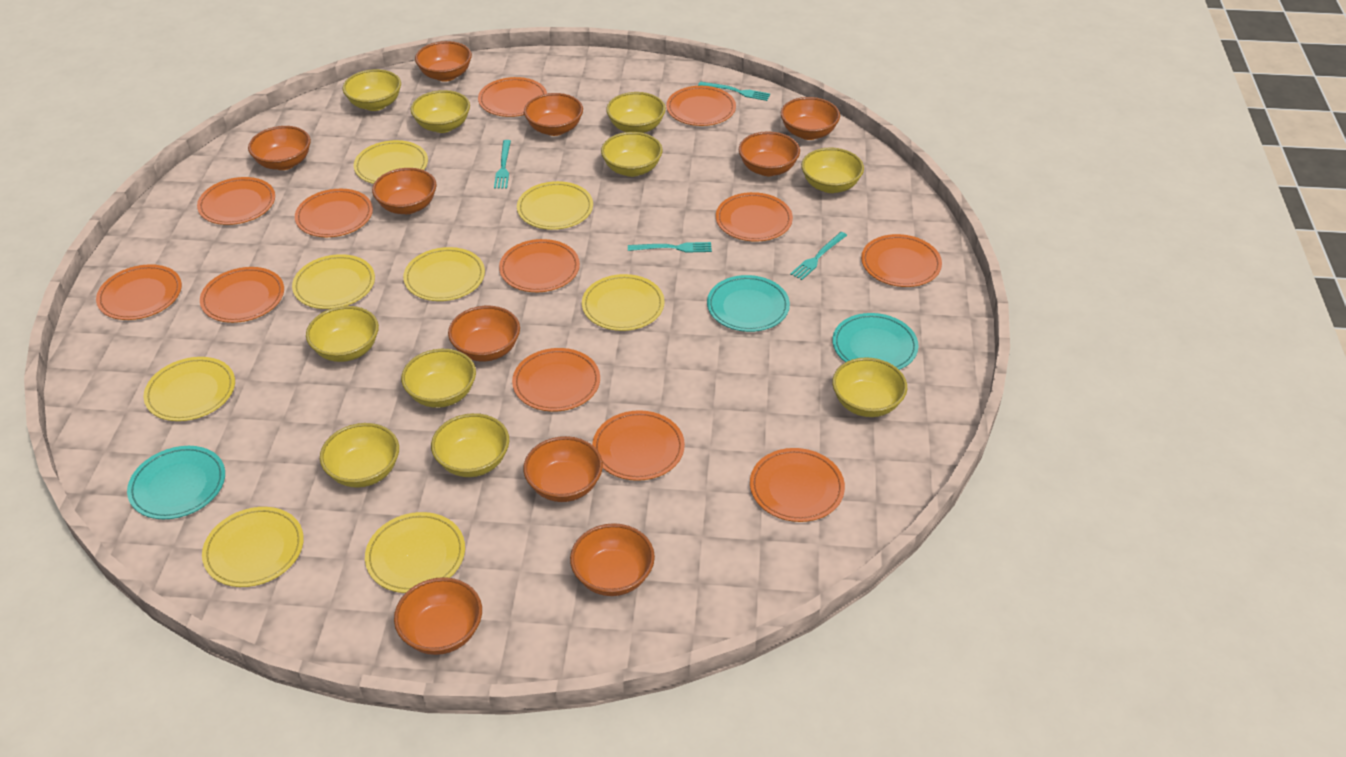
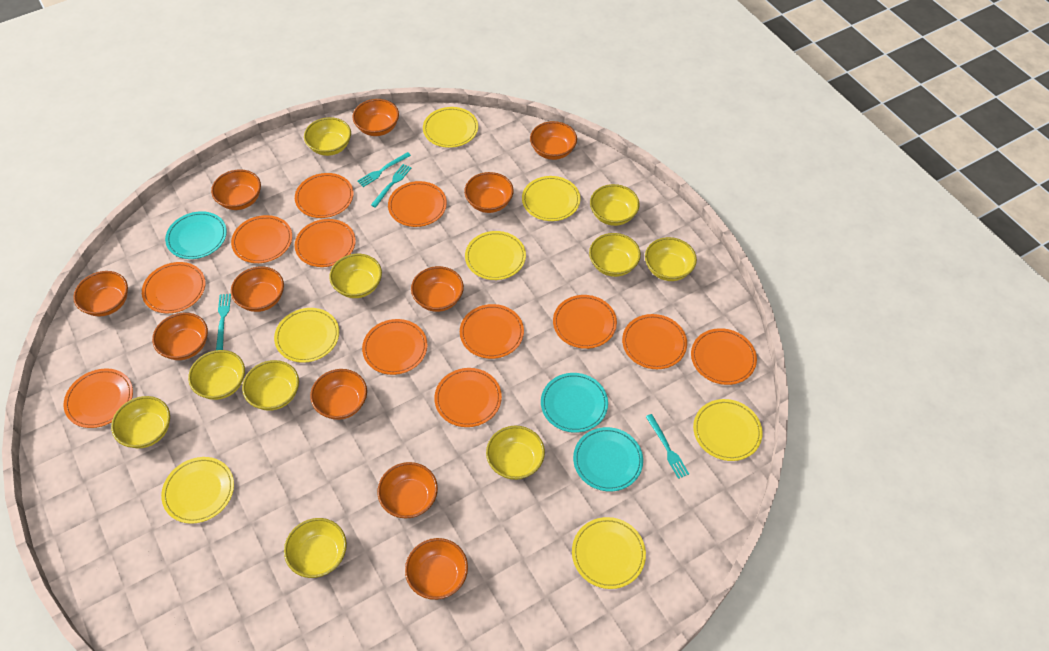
orange bowl: 10 -> 11
yellow plate: 8 -> 7

